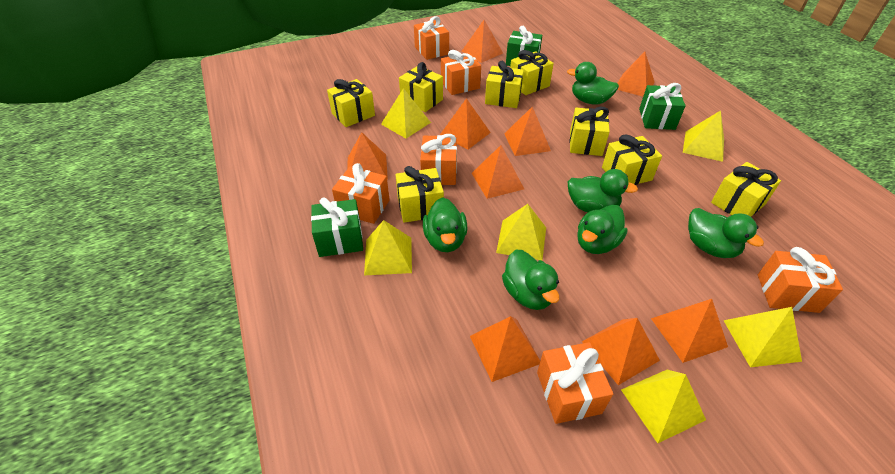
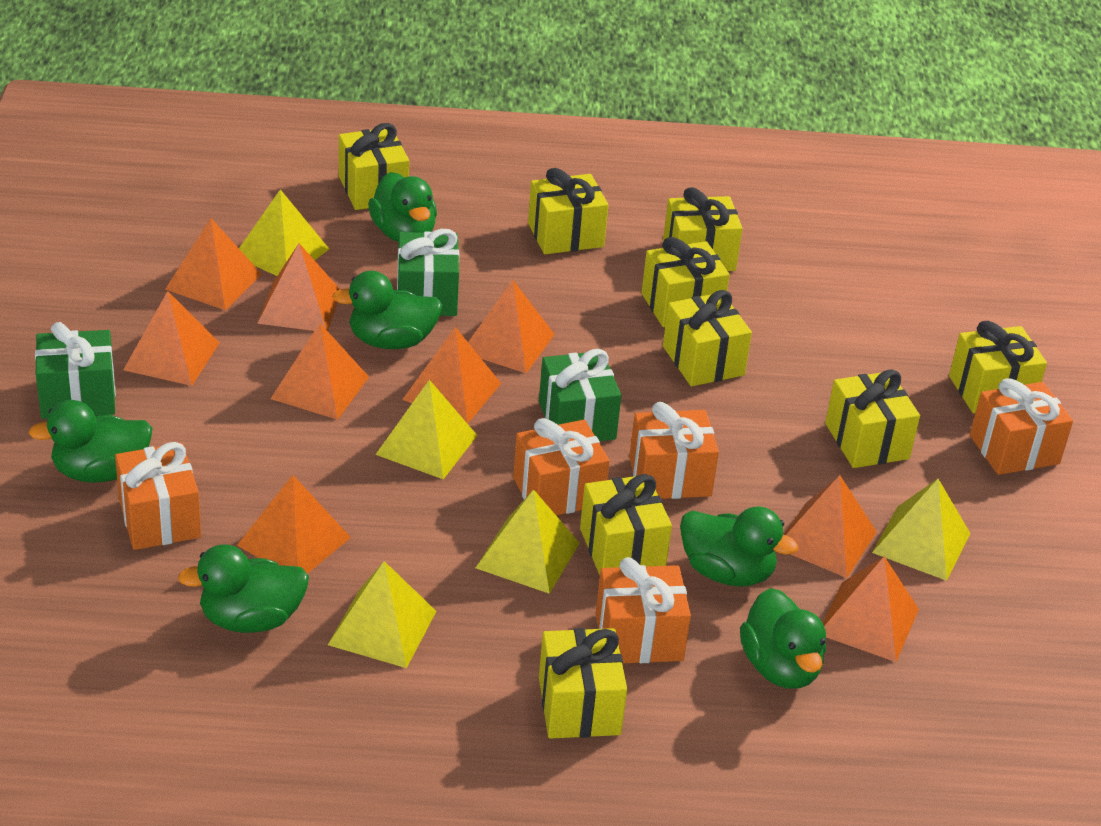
orange gift: 6 -> 5
yellow gift: 8 -> 9
yellow pyramid: 6 -> 5

